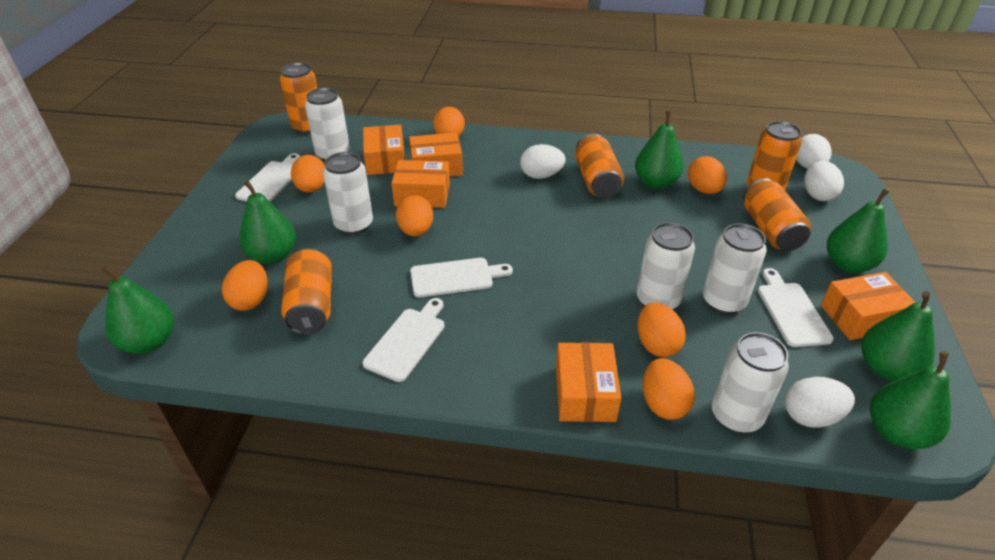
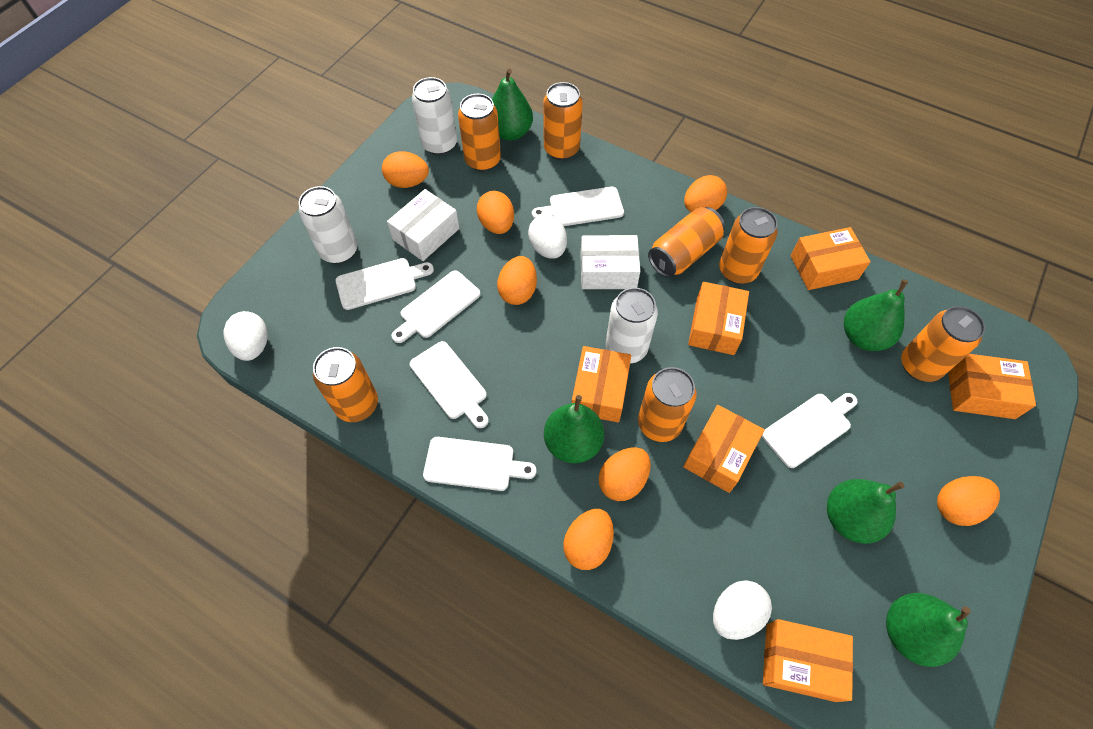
green pear: 6 -> 5
orange box: 5 -> 6
orange can: 5 -> 7
white box: 0 -> 2
white can: 5 -> 3
white cutting board: 4 -> 6
white egg: 4 -> 3

